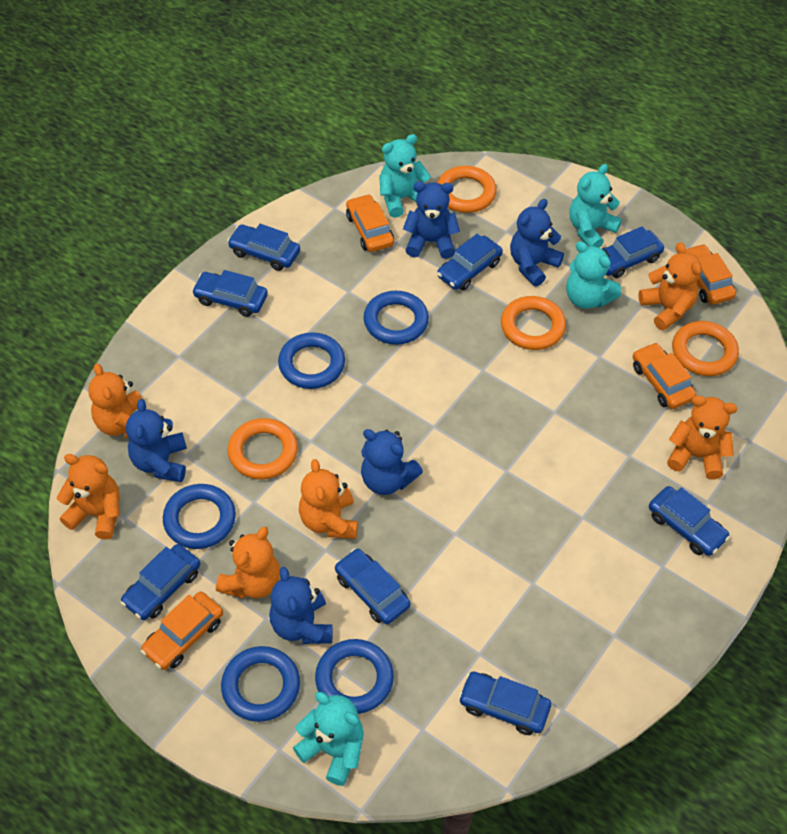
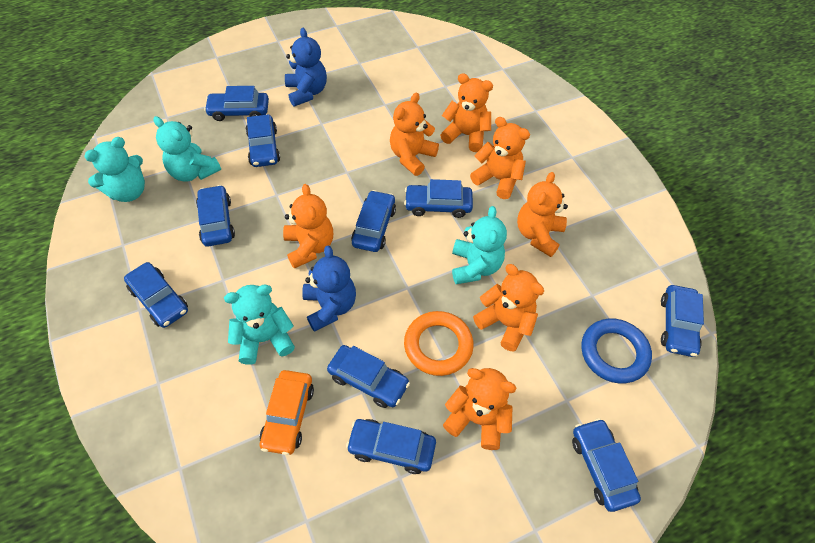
blue car: 8 -> 10
blue ring: 5 -> 1
blue teddy bear: 5 -> 2
orange car: 4 -> 1
orange ring: 4 -> 1
orange teddy bear: 6 -> 7

